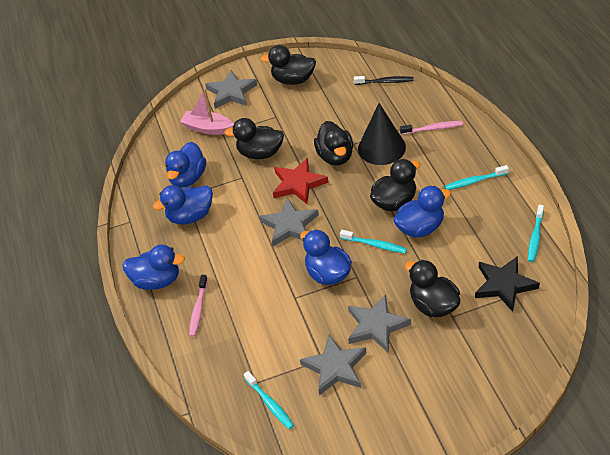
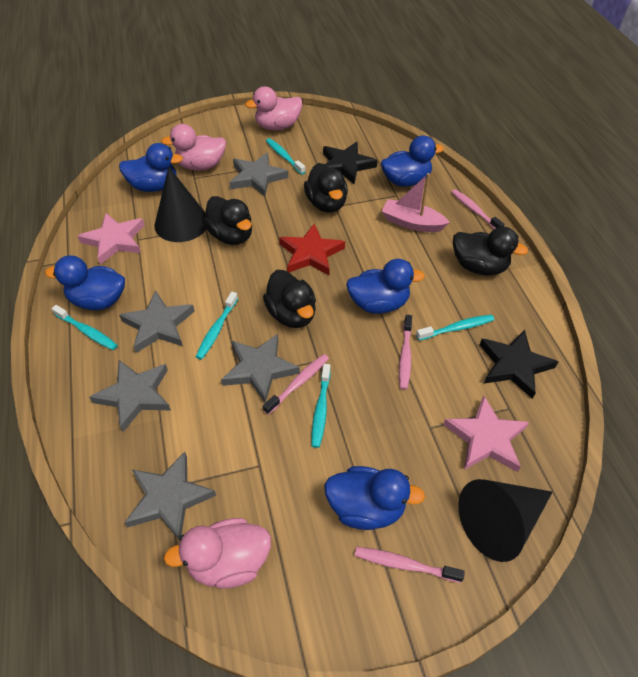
black cone: 1 -> 2
black duck: 5 -> 4
black star: 1 -> 2
black toothbrush: 1 -> 0
grey star: 4 -> 5
pink duck: 0 -> 3
pink star: 0 -> 2
pink toothbrush: 2 -> 4
turquoise toothbrush: 4 -> 5

